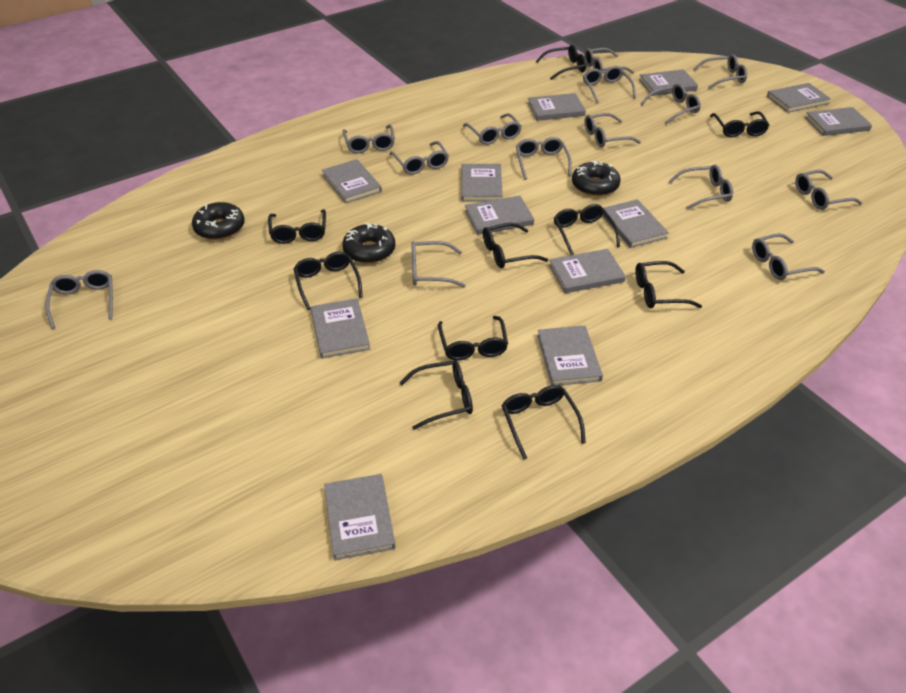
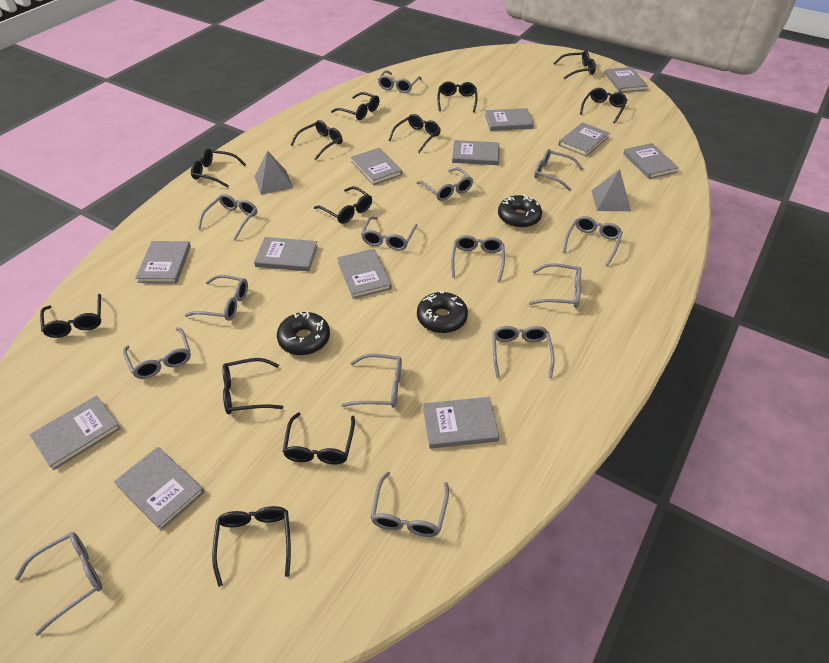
black glasses: 10 -> 12
grey pyramid: 0 -> 2

